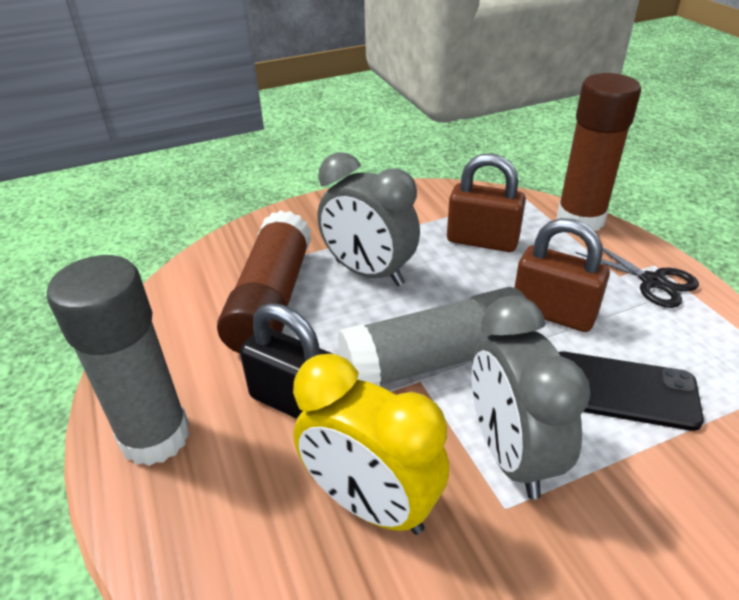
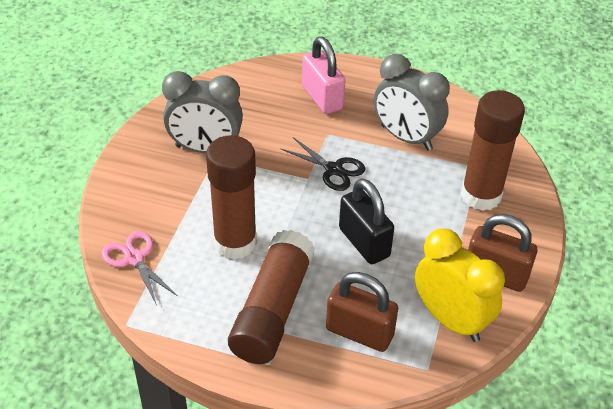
black phone: 1 -> 0
brown glue stick: 2 -> 3
grey glue stick: 2 -> 0
pink padlock: 0 -> 1
pink scissors: 0 -> 1

